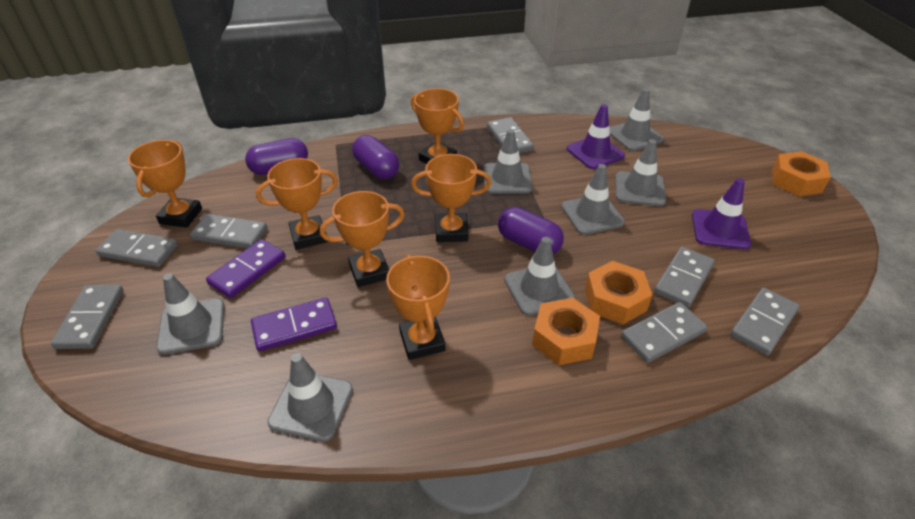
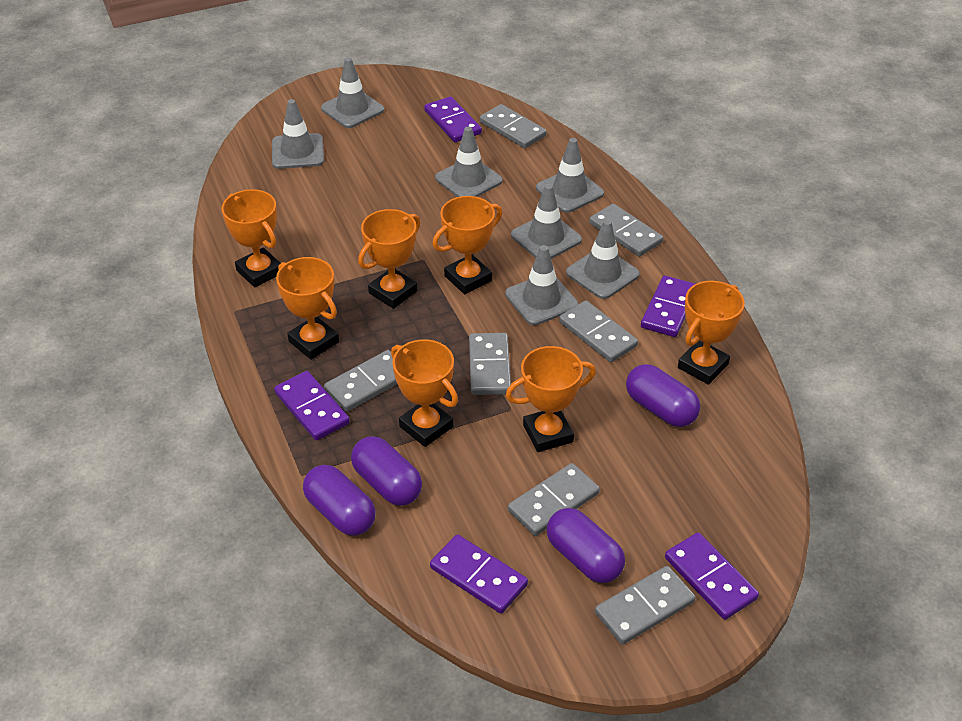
orange nut: 3 -> 0
orange trophy: 6 -> 7
purple capsule: 3 -> 4
purple domino: 2 -> 5
purple traffic cone: 2 -> 0

